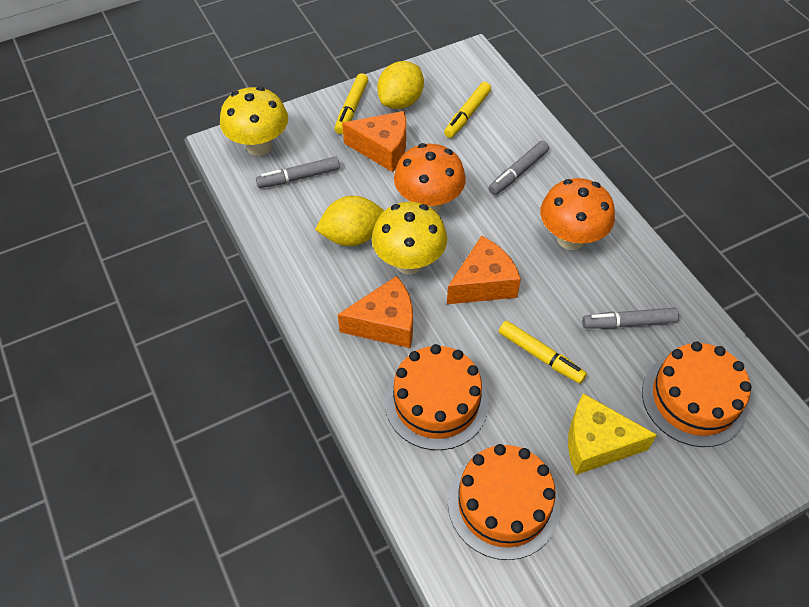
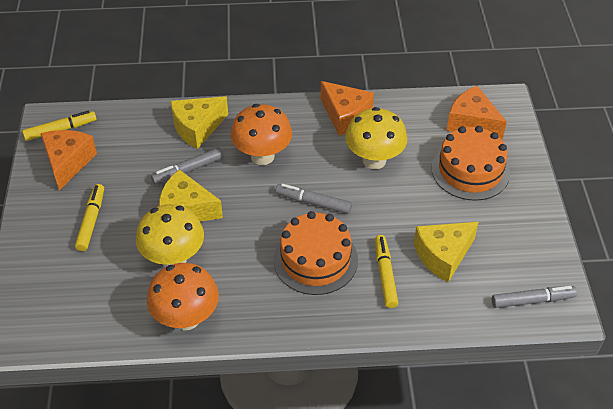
orange cake: 3 -> 2
yellow cheese: 1 -> 3
yellow lemon: 2 -> 0

